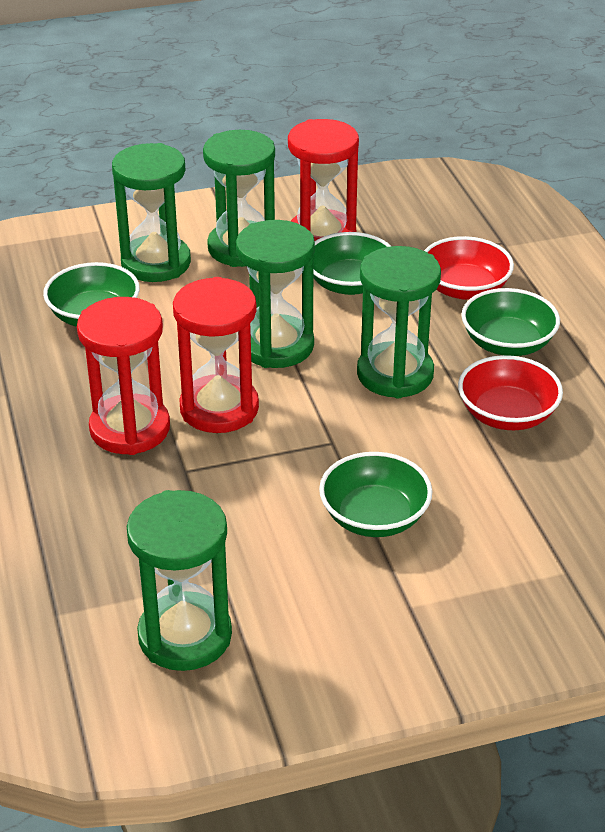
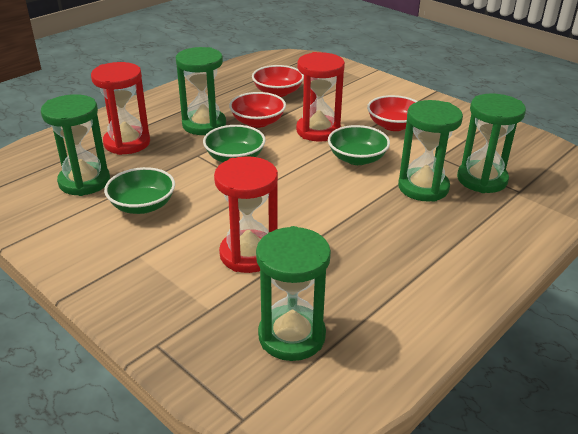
green bowl: 4 -> 3
red bowl: 2 -> 3

